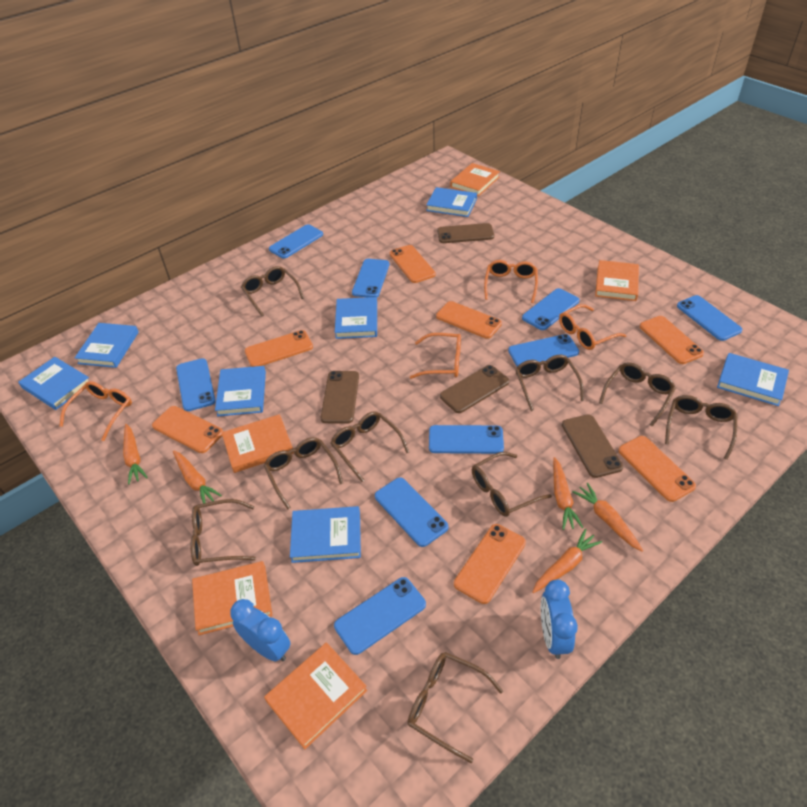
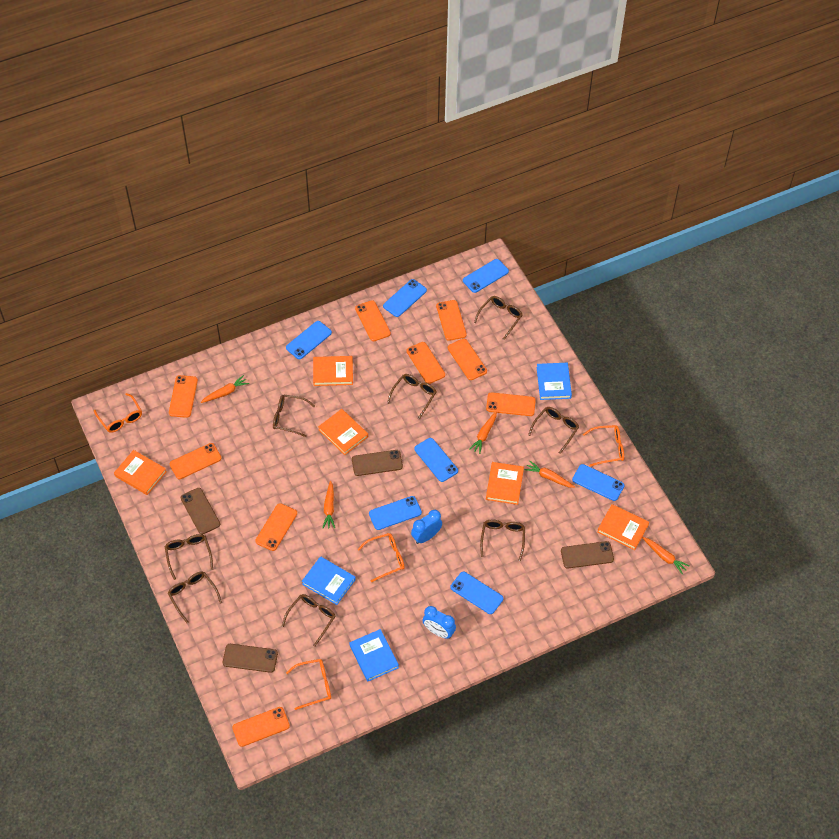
blue book: 7 -> 3
blue phone: 9 -> 7
brown glasses: 9 -> 8
orange phone: 7 -> 9

